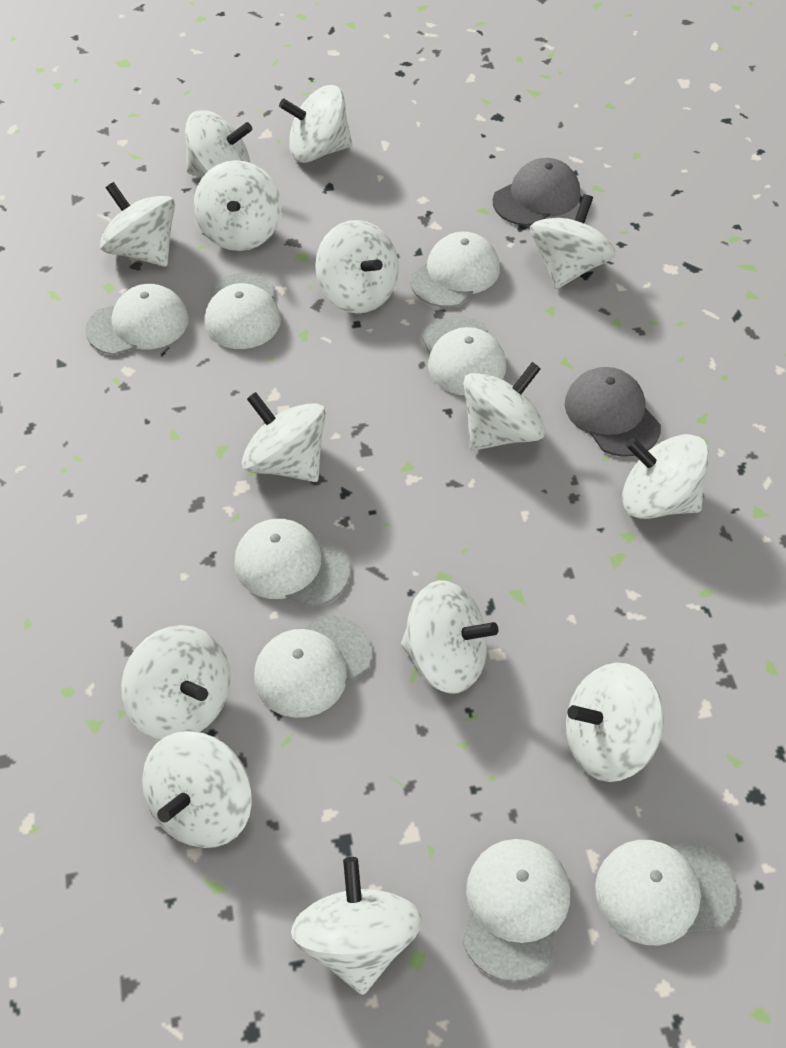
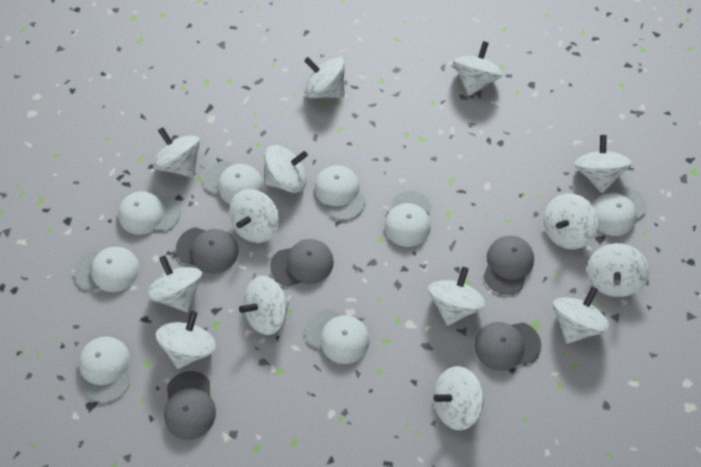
grey cap: 2 -> 5

